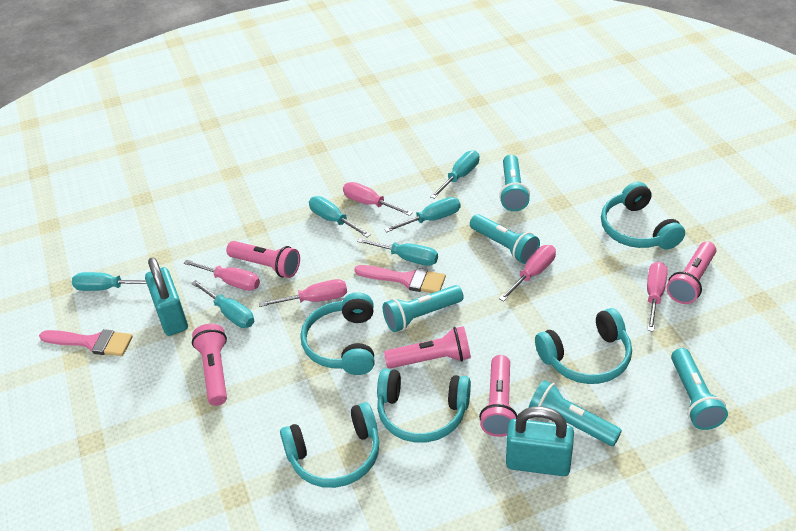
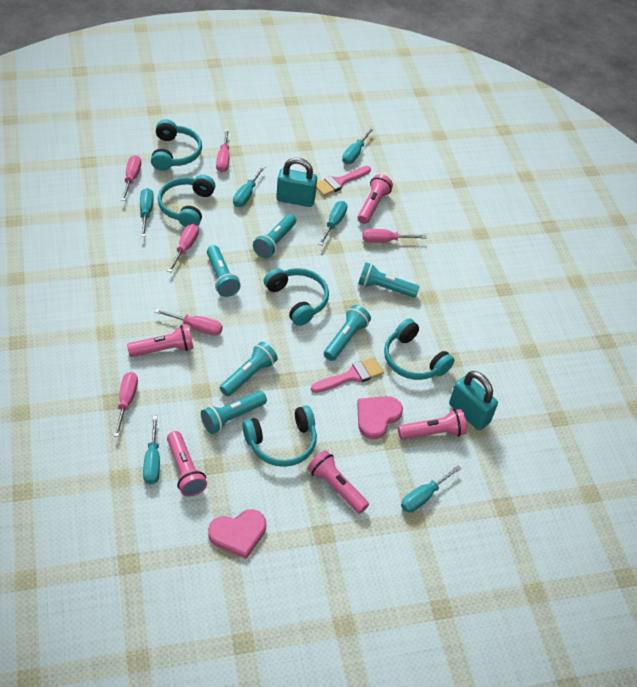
pink heart: 0 -> 2
pink screwdriver: 5 -> 6
turquoise flashlight: 5 -> 6

